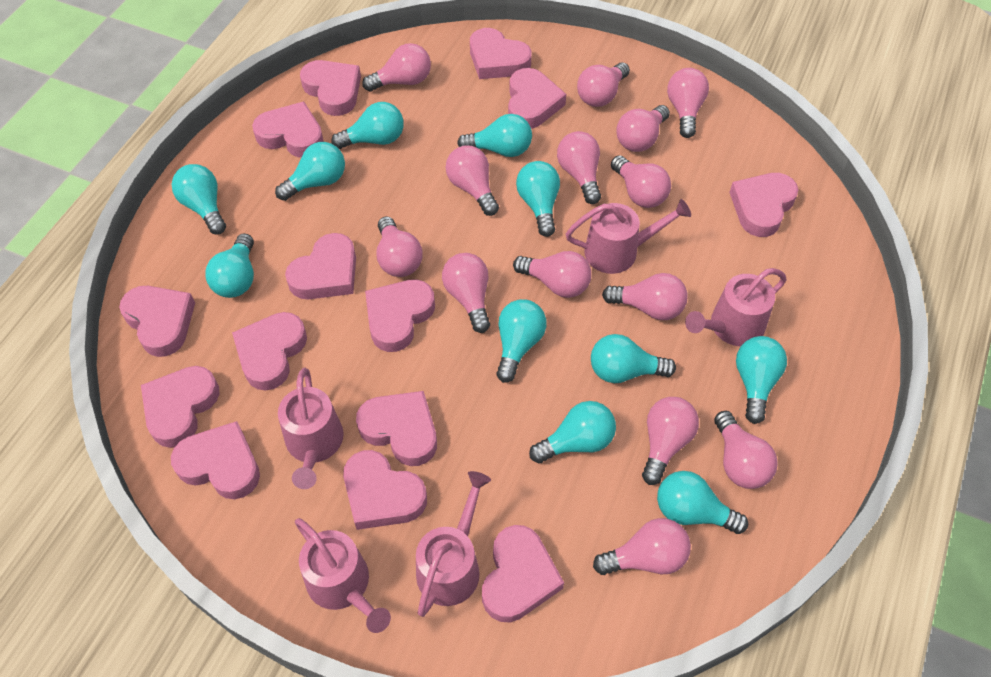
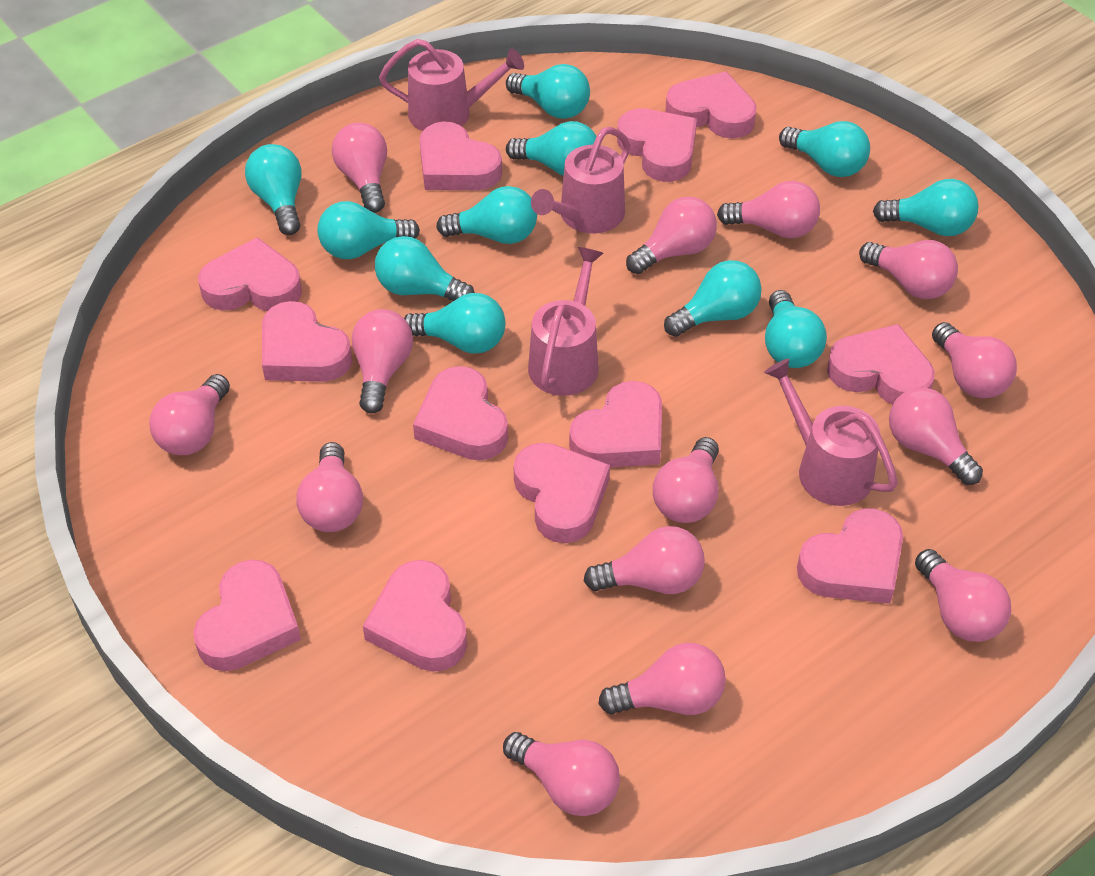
pink heart: 14 -> 12
pink watering can: 5 -> 4

